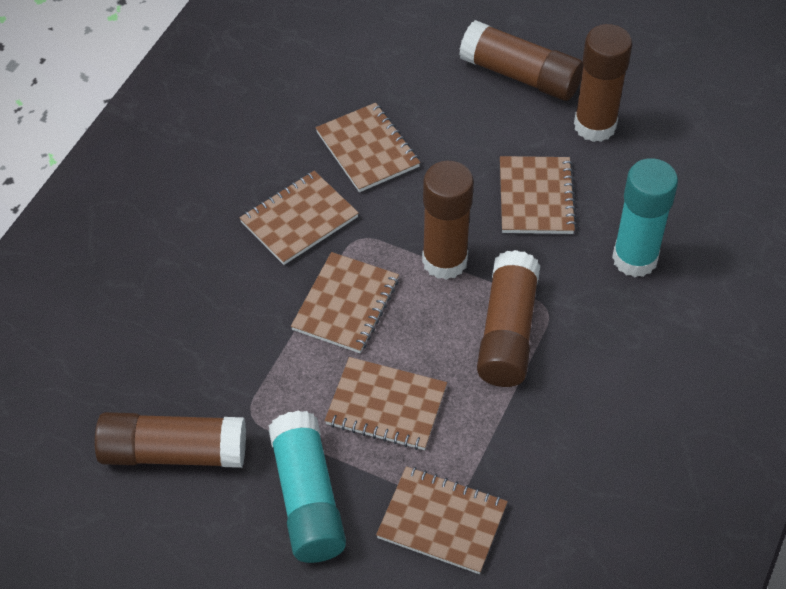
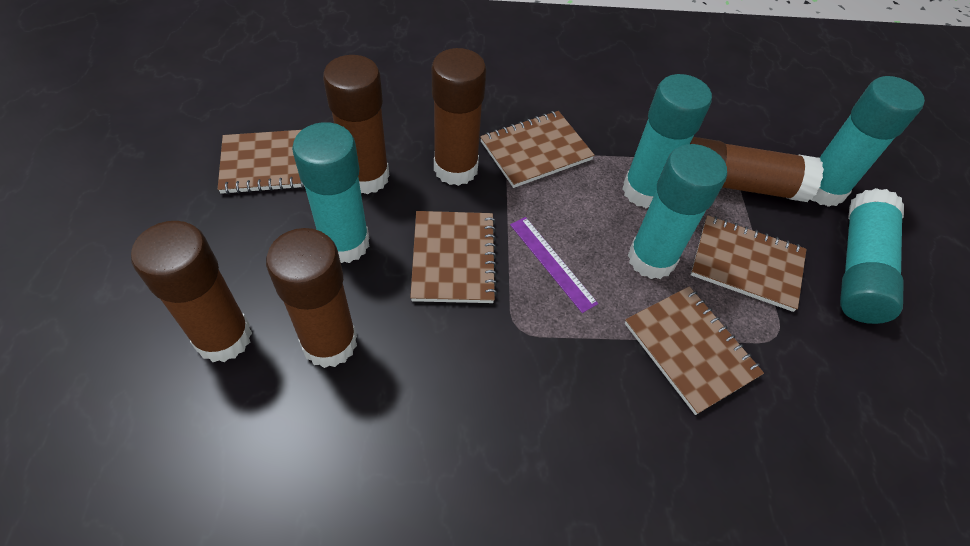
brown notebook: 6 -> 5
purple ruler: 0 -> 1
turquoise glue stick: 2 -> 5

